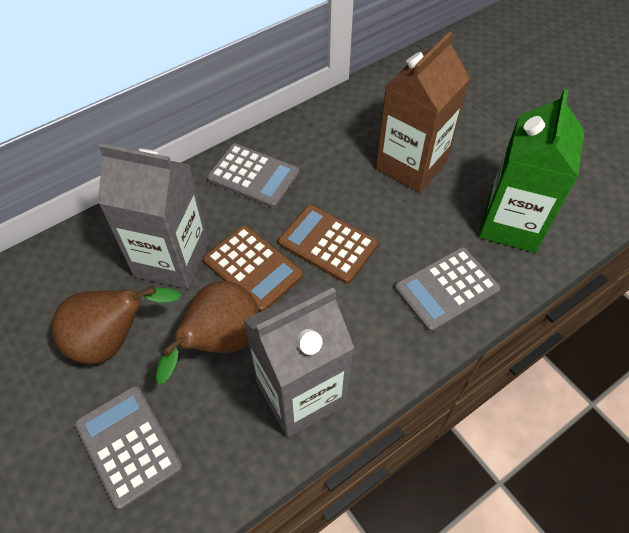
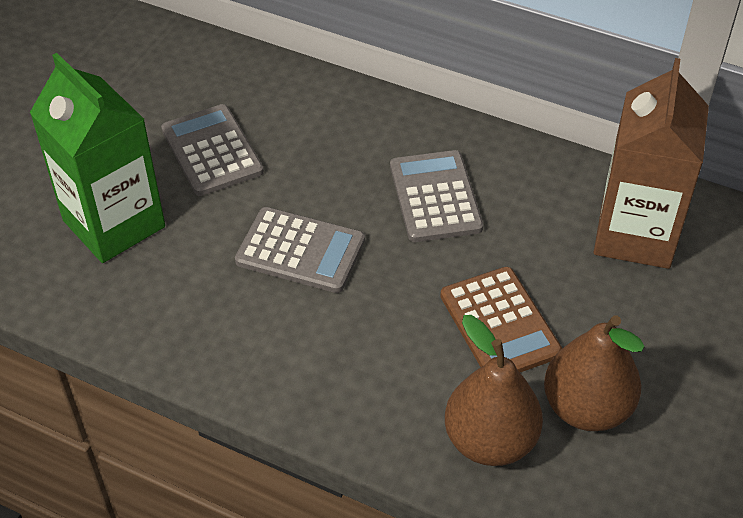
brown calculator: 2 -> 1
grey carton: 2 -> 0

